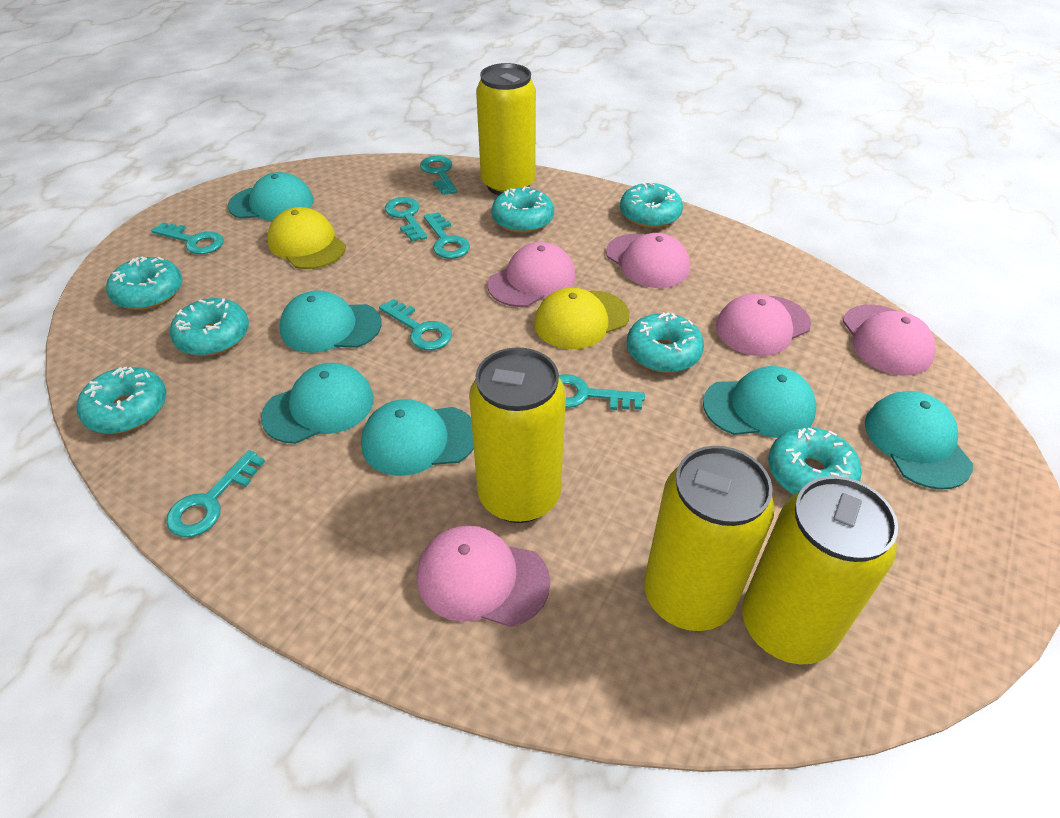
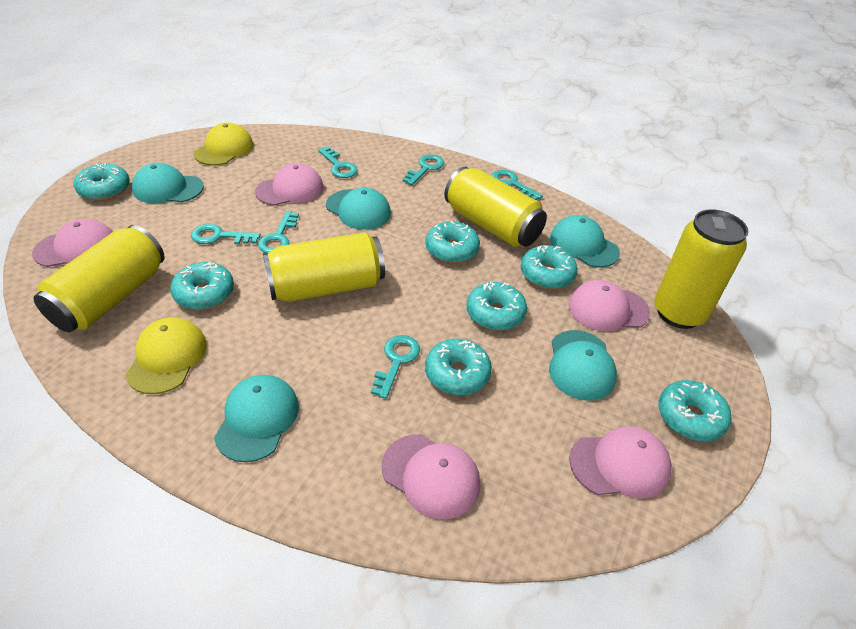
turquoise cap: 6 -> 5
turquoise key: 7 -> 6

